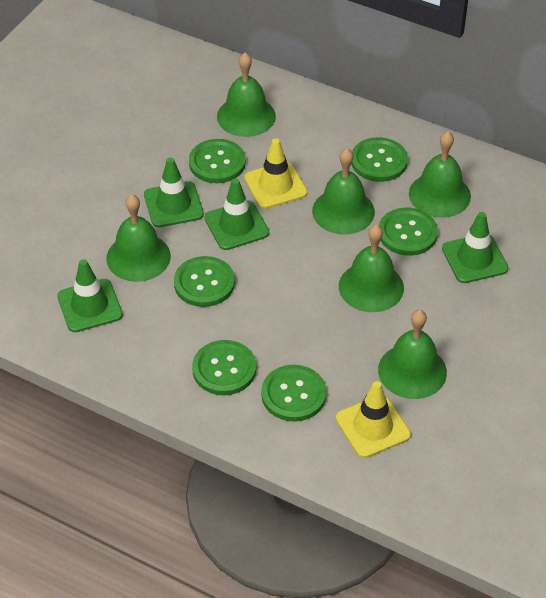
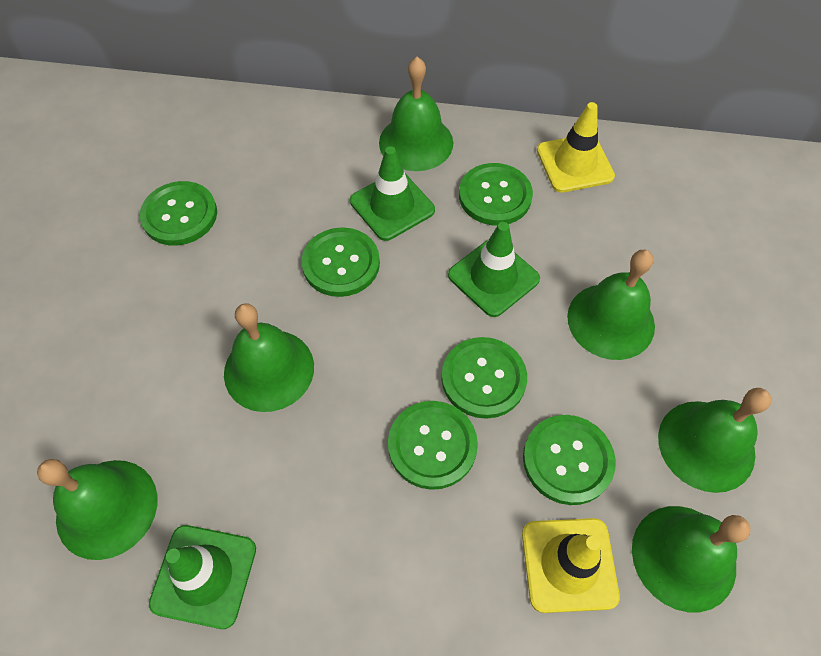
green traffic cone: 4 -> 3

